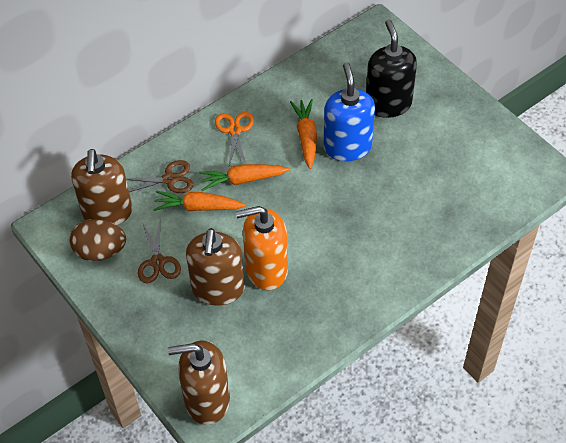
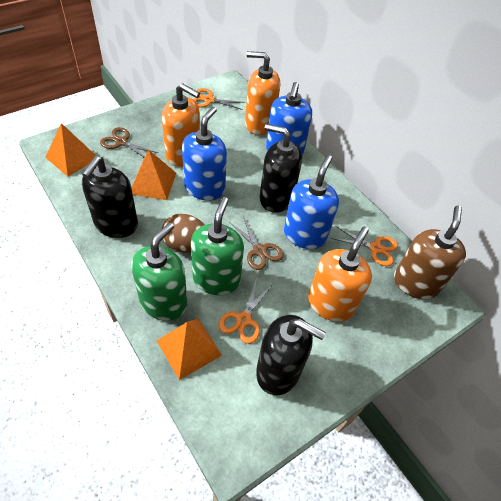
black soap dispenser: 1 -> 3
blue soap dispenser: 1 -> 3
brown soap dispenser: 3 -> 1
green soap dispenser: 0 -> 2
orange carrot: 3 -> 0
orange pyramid: 0 -> 3
orange scissors: 1 -> 3
orange soap dispenser: 1 -> 3

